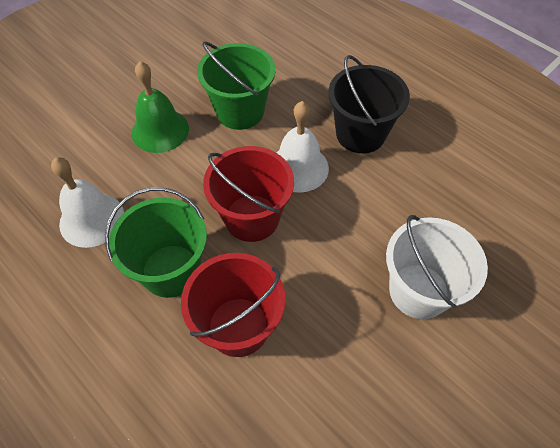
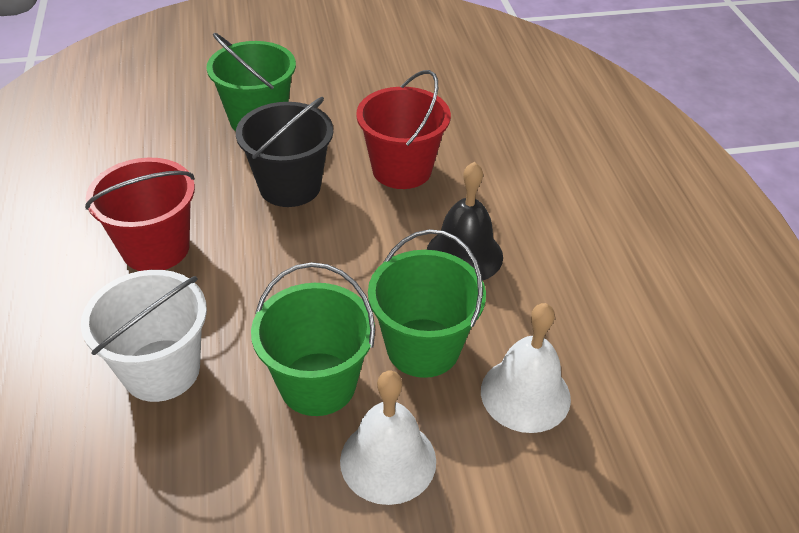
black bell: 0 -> 1
green bell: 1 -> 0
green bucket: 2 -> 3

